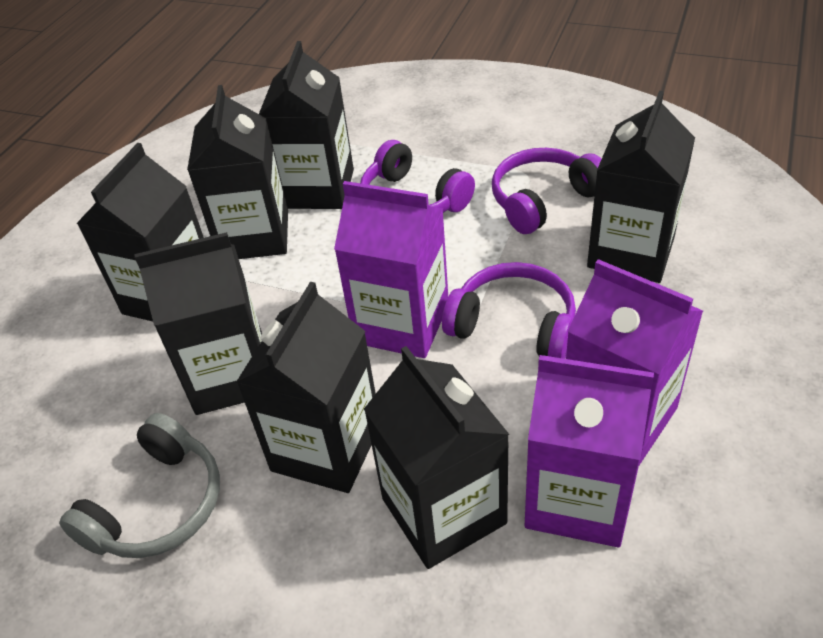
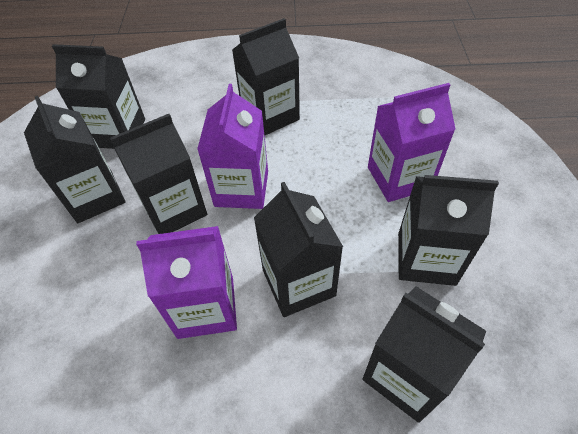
grey headphones: 1 -> 0
purple headphones: 3 -> 0

